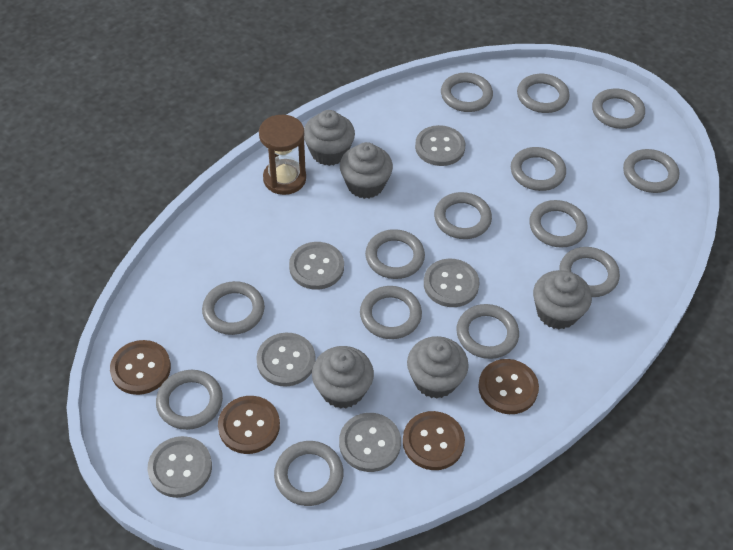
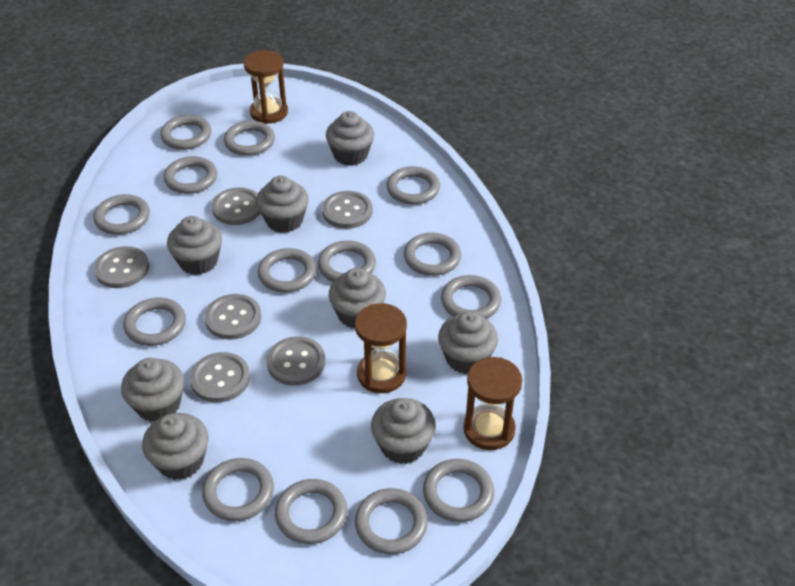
brown button: 4 -> 0
brown hourglass: 1 -> 3
grey cupcake: 5 -> 8

